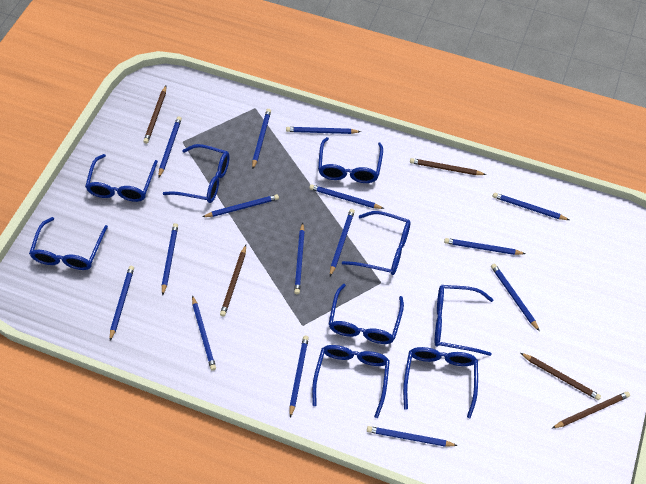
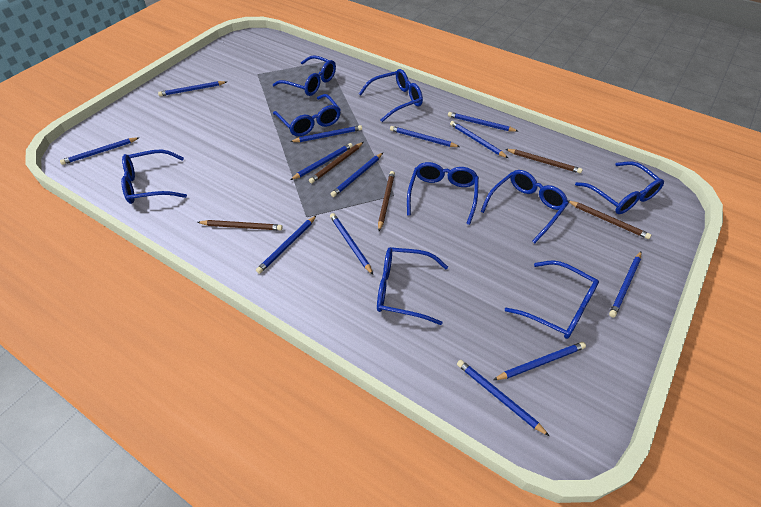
blue pencil: 15 -> 13

